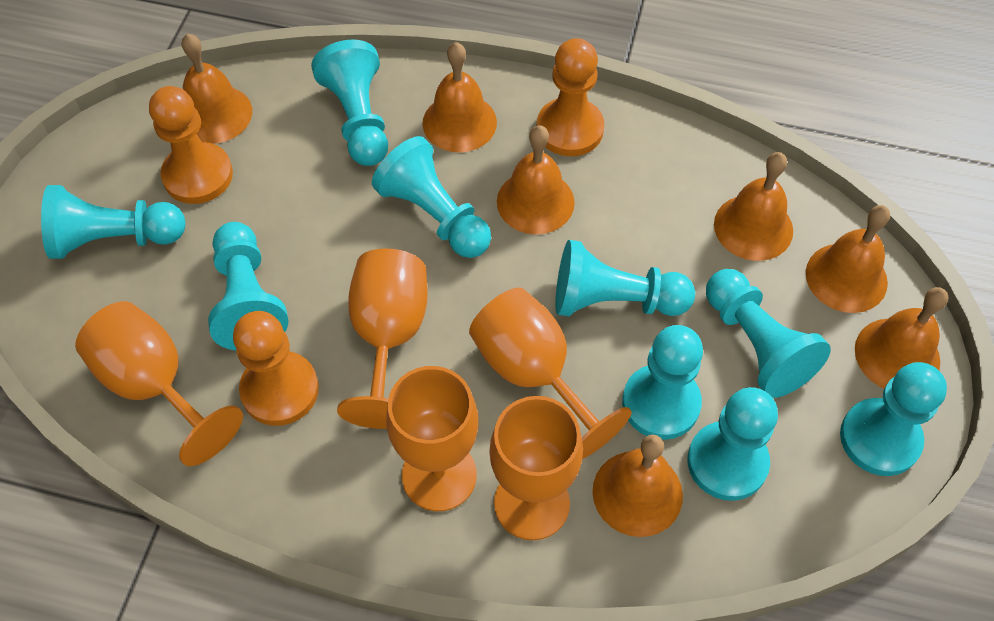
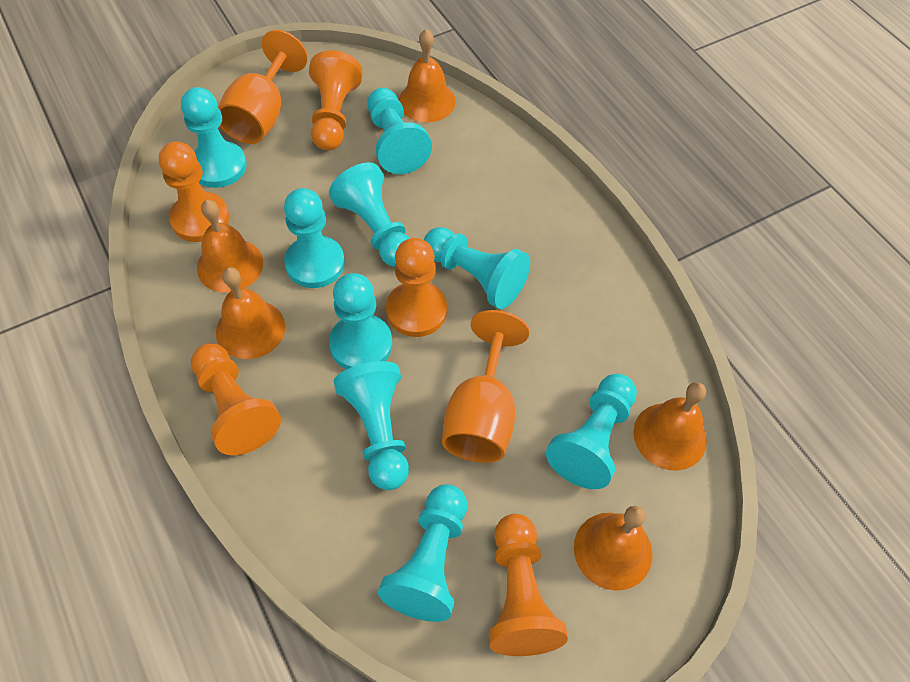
orange bell: 7 -> 5
orange goblet: 5 -> 2
orange pawn: 3 -> 5

